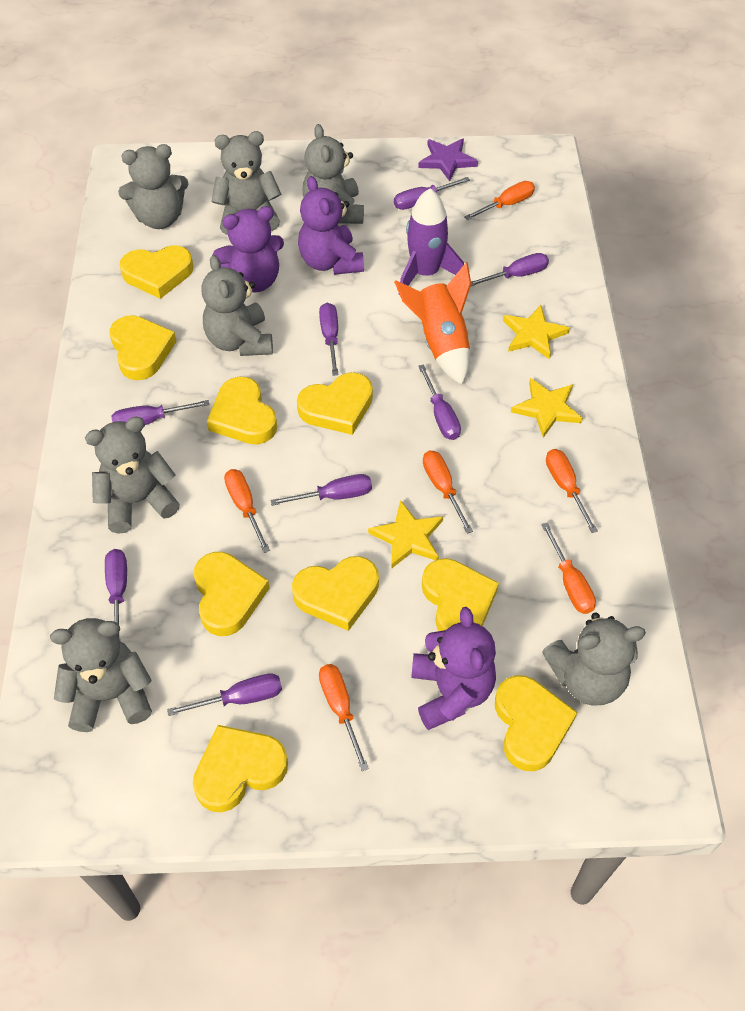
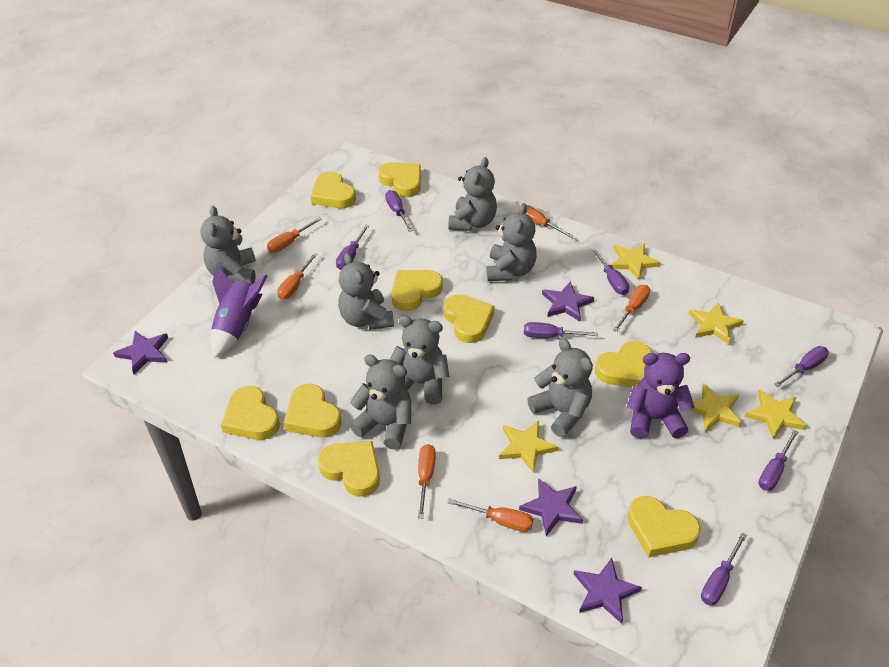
orange rocket: 1 -> 0
purple screwdriver: 8 -> 7
purple star: 1 -> 4
purple teddy bear: 3 -> 1
yellow star: 3 -> 5

